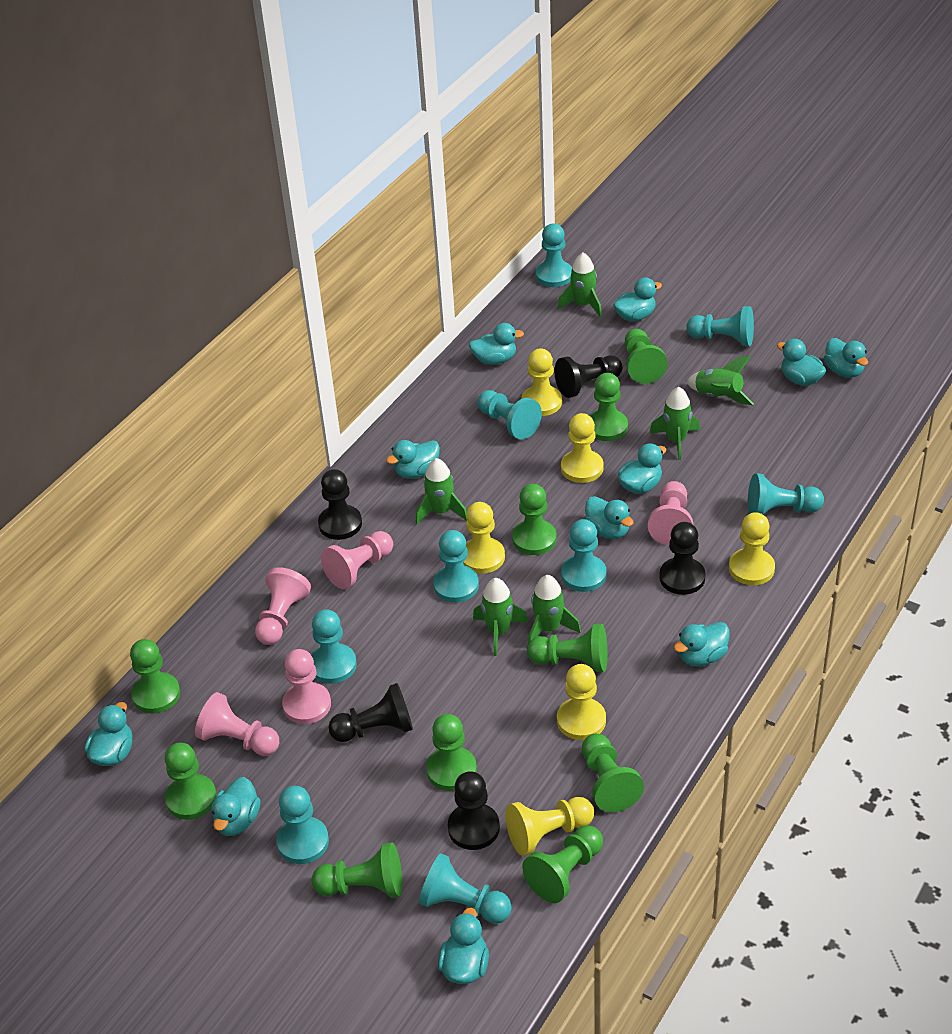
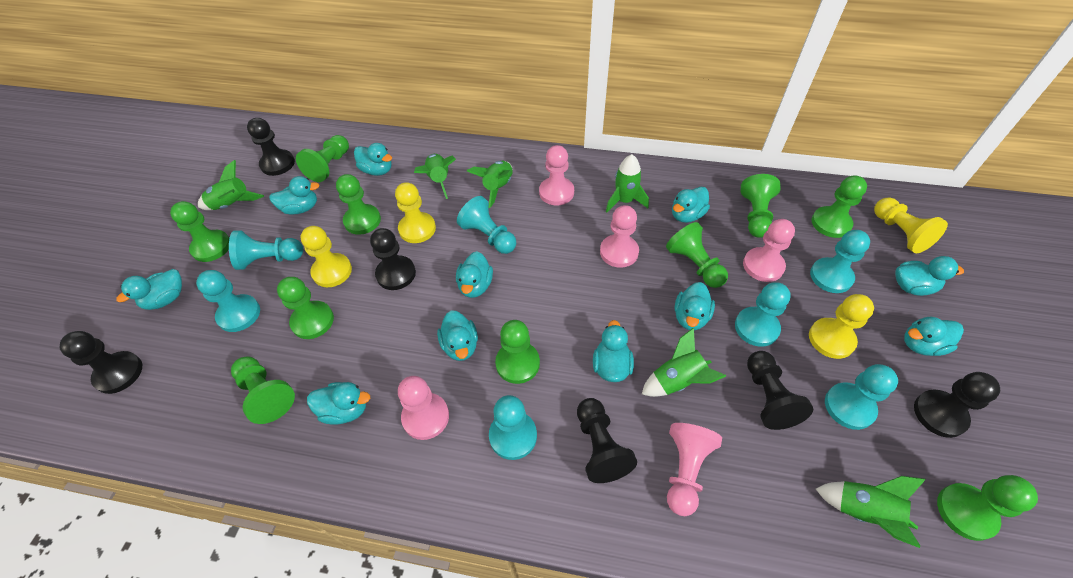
black pawn: 5 -> 6
turquoise pawn: 9 -> 7
yellow pawn: 6 -> 4

